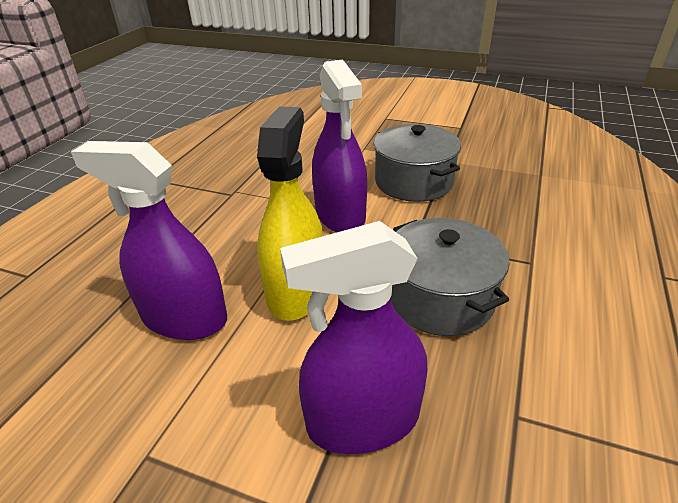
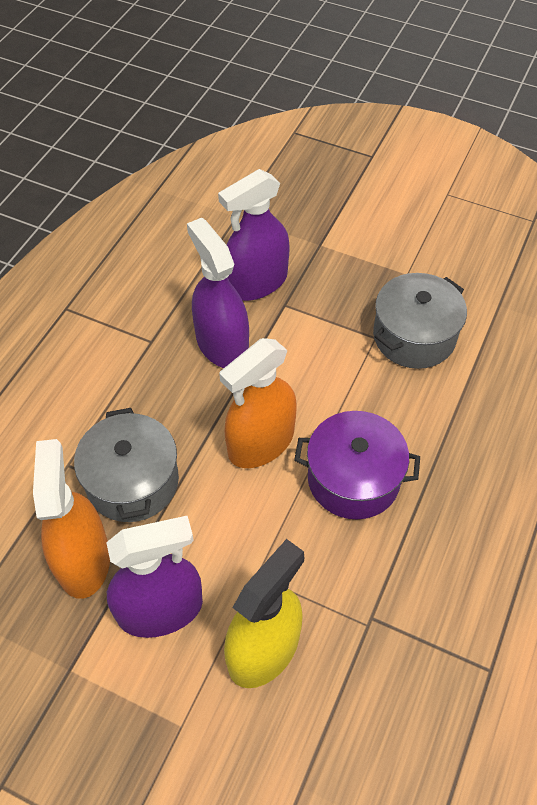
orange spray bottle: 0 -> 2
purple pot: 0 -> 1

